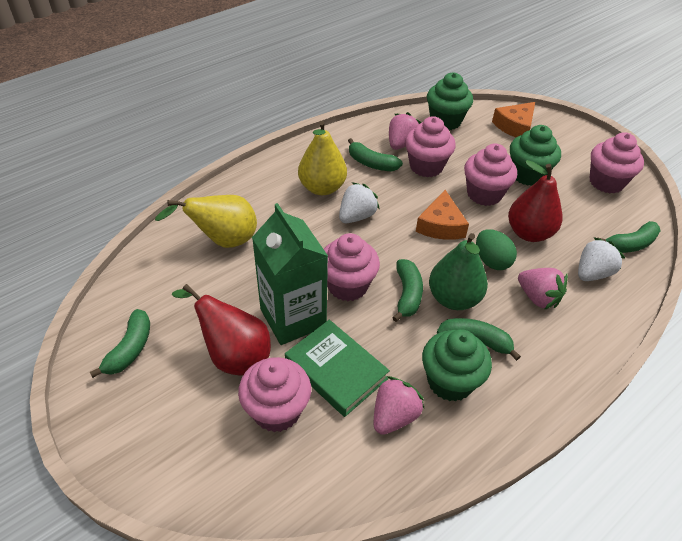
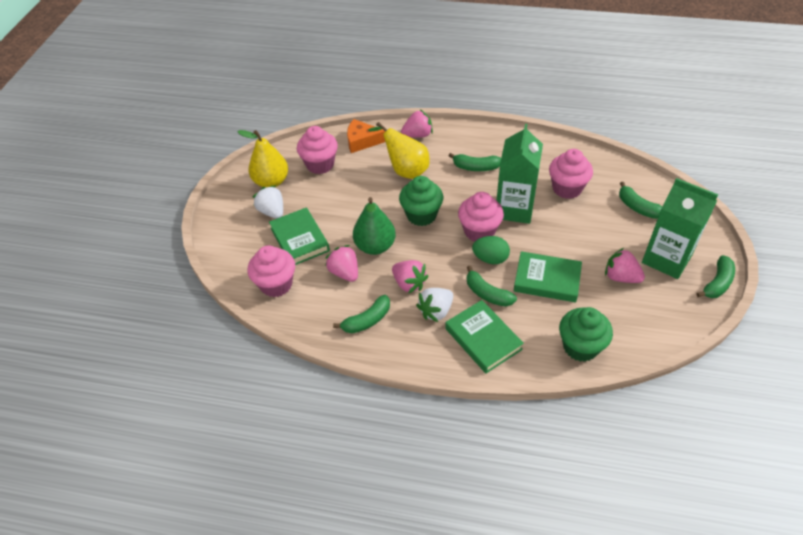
green book: 1 -> 3
green carton: 1 -> 2
green cupcake: 3 -> 2
orange cheese: 2 -> 1
pink cupcake: 5 -> 4
pink strawberry: 3 -> 4
red pear: 2 -> 0

